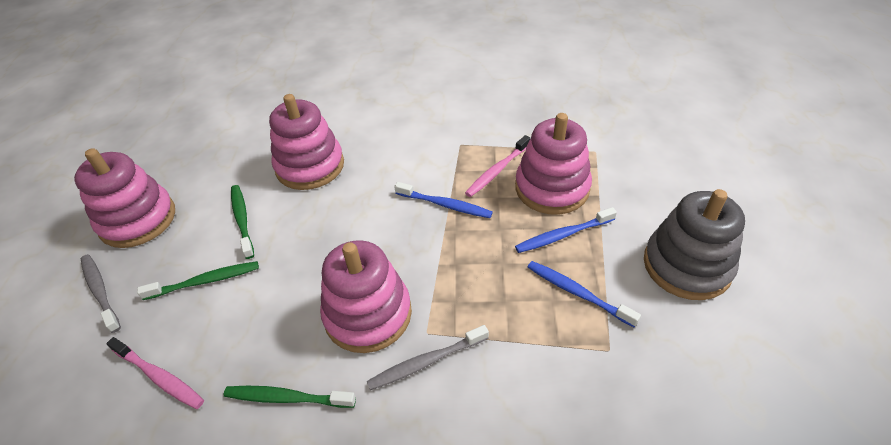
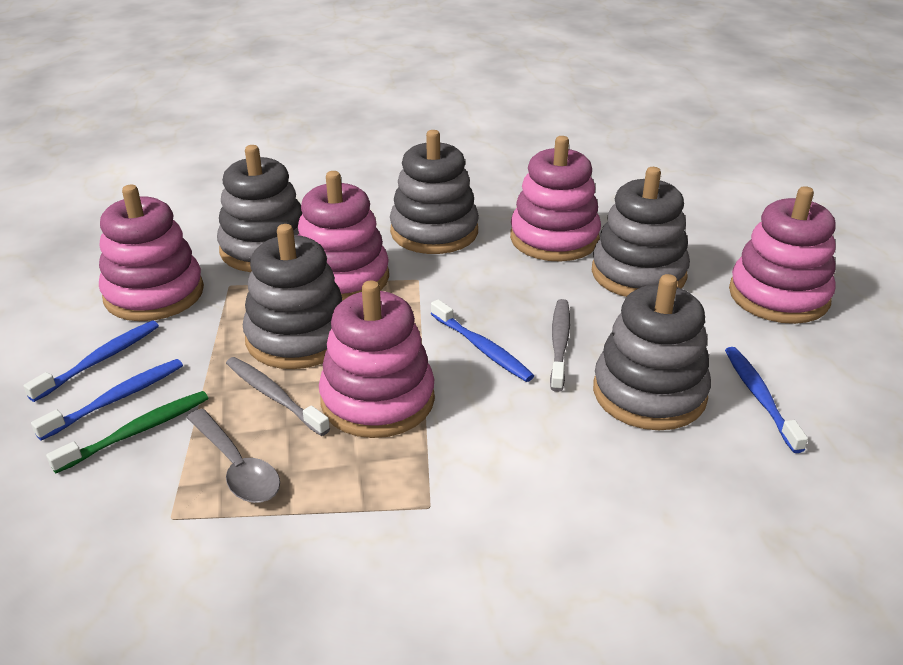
blue toothbrush: 3 -> 4
green toothbrush: 3 -> 1
grey spoon: 0 -> 1
grey stacking toy: 1 -> 5
pink stacking toy: 4 -> 5
pink toothbrush: 2 -> 0

